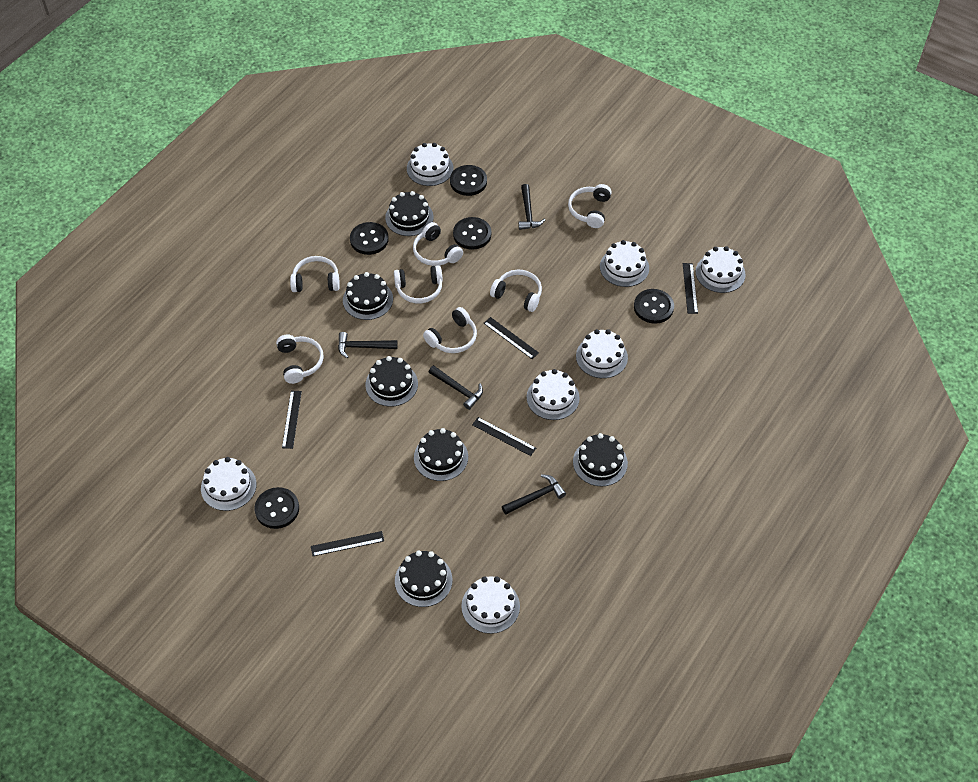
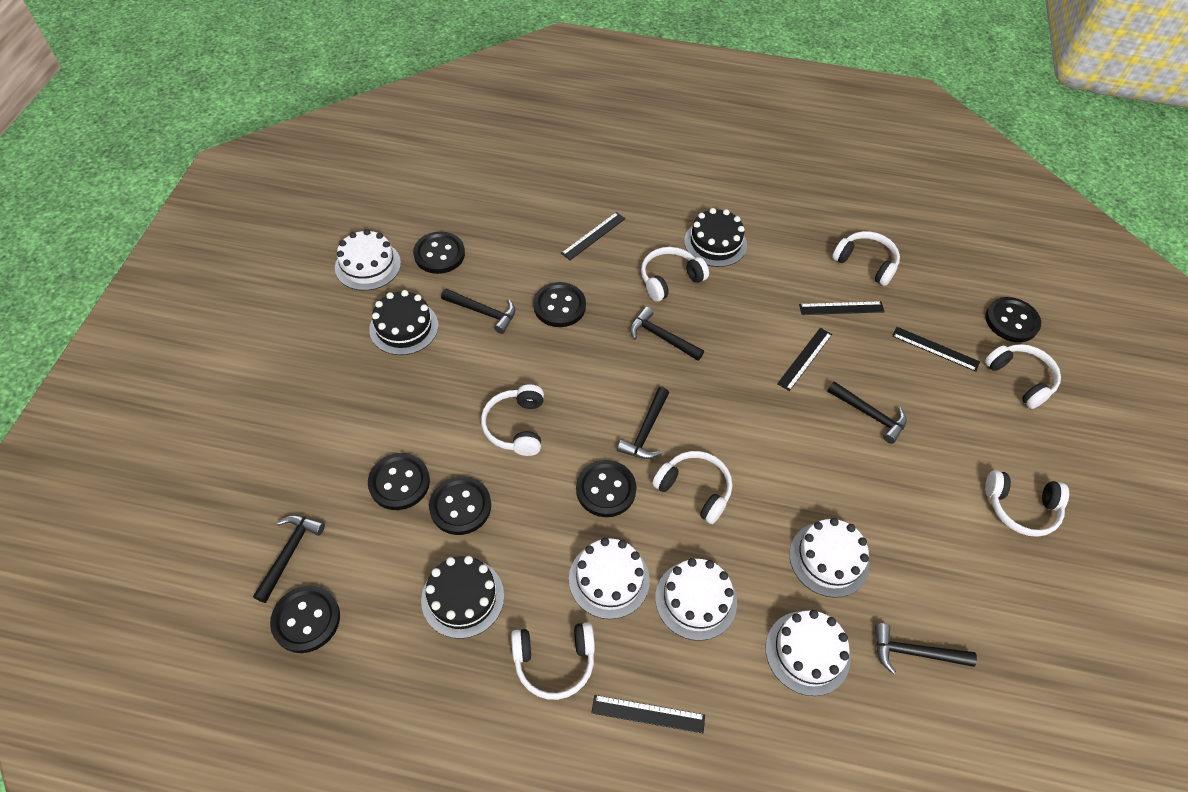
black button: 5 -> 7
black cake: 6 -> 3
black hammer: 4 -> 6
white cake: 7 -> 5

